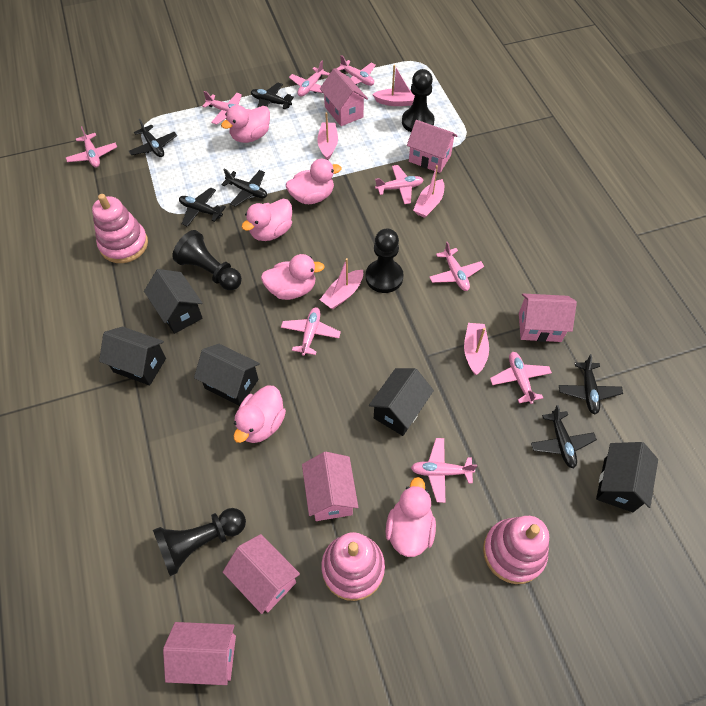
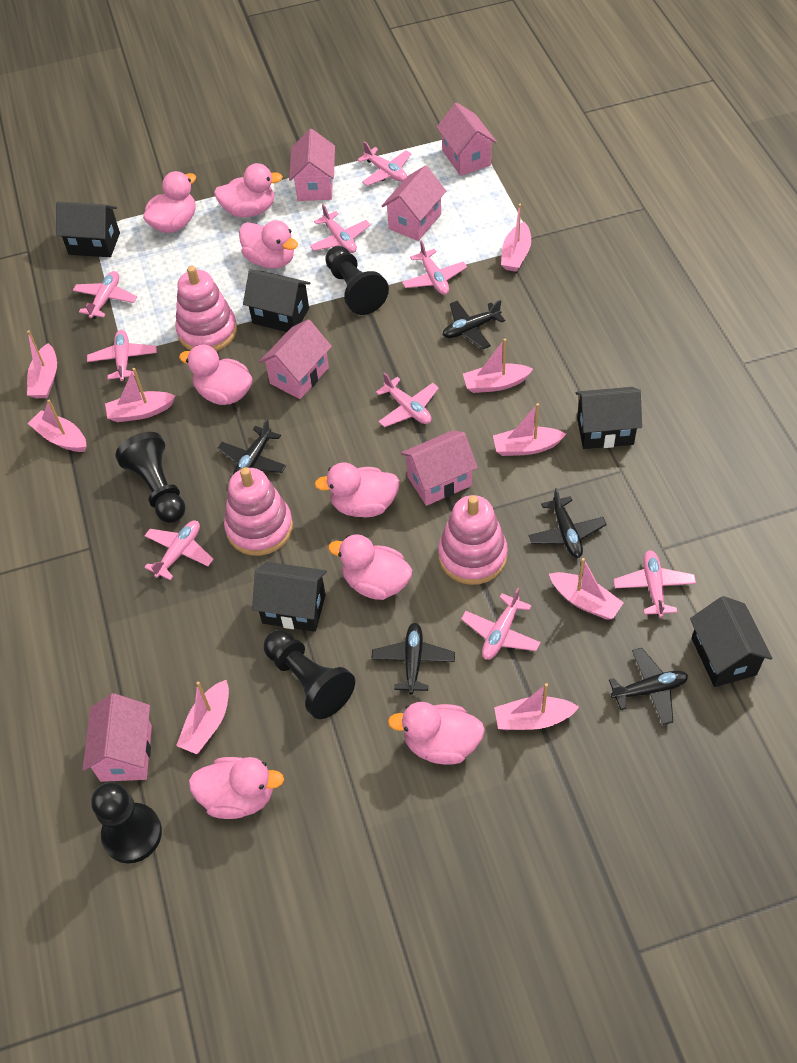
black plane: 6 -> 5
pink boat: 5 -> 9
pink duck: 6 -> 8

